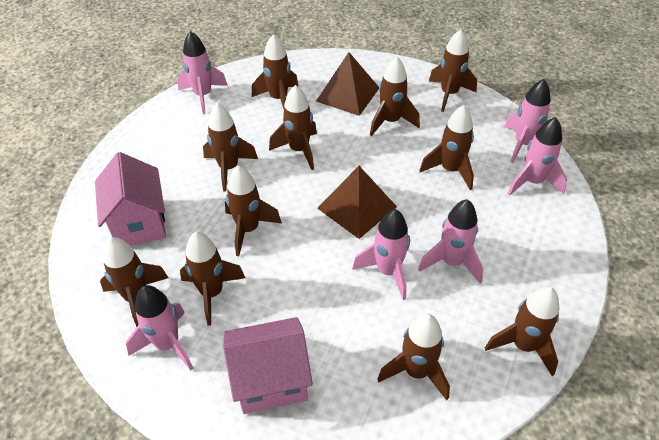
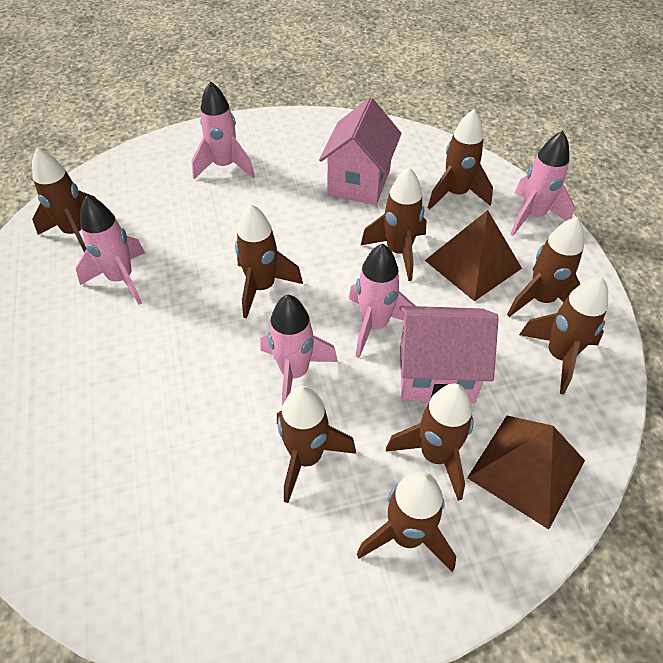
brown rocket: 11 -> 9
pink rocket: 6 -> 5

